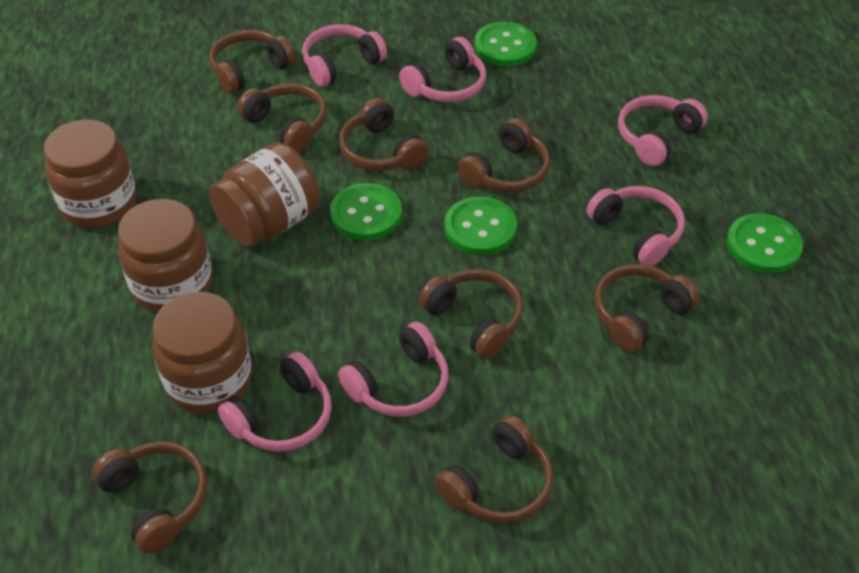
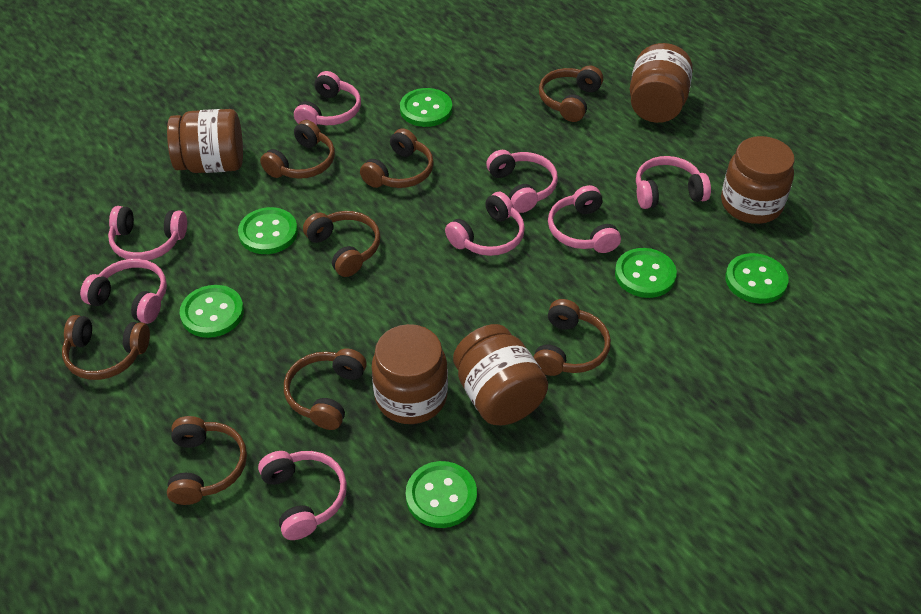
brown jar: 4 -> 5
green button: 4 -> 6
pink headphones: 6 -> 8

